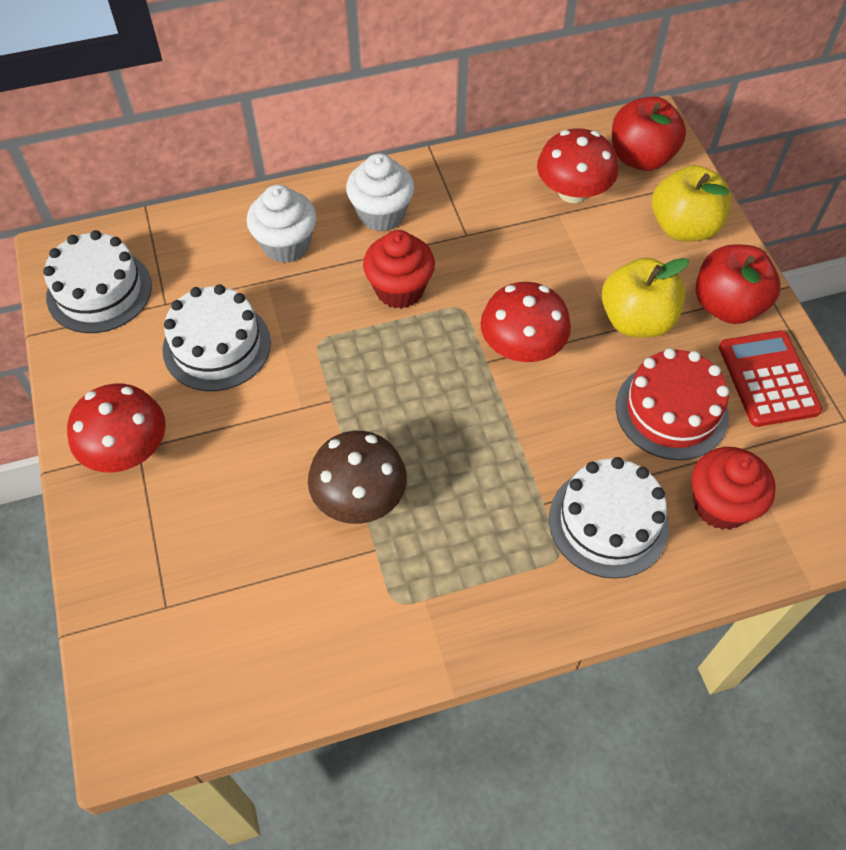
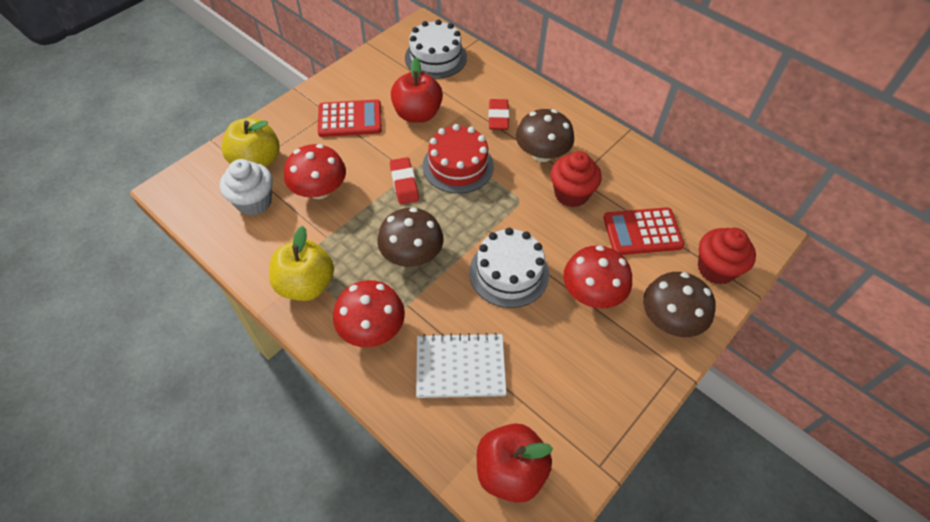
brown mushroom: 1 -> 3
red calculator: 1 -> 2
red eraser: 0 -> 2
white cake: 3 -> 2
white cupcake: 2 -> 1
white notebook: 0 -> 1

